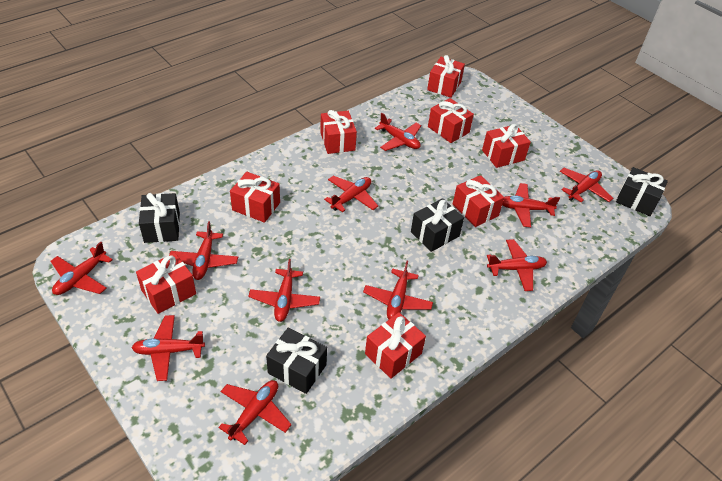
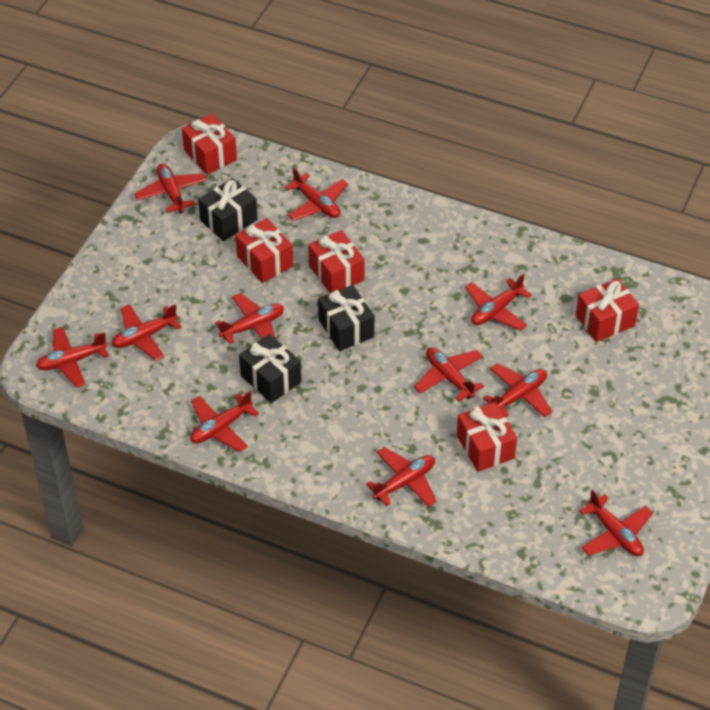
black gift: 4 -> 3
red gift: 8 -> 5

